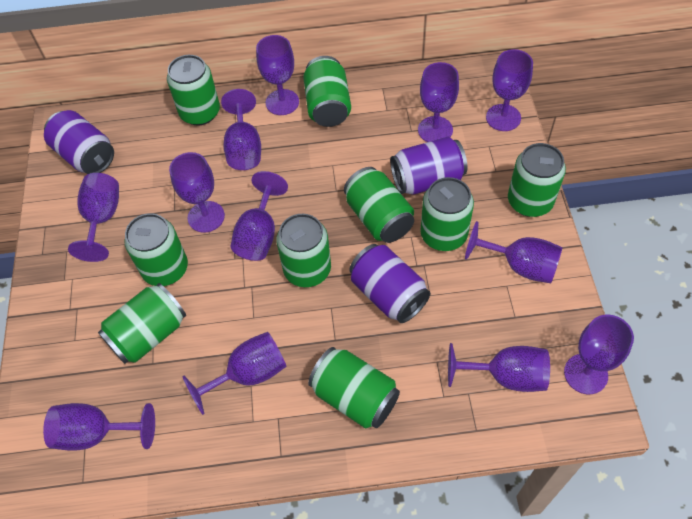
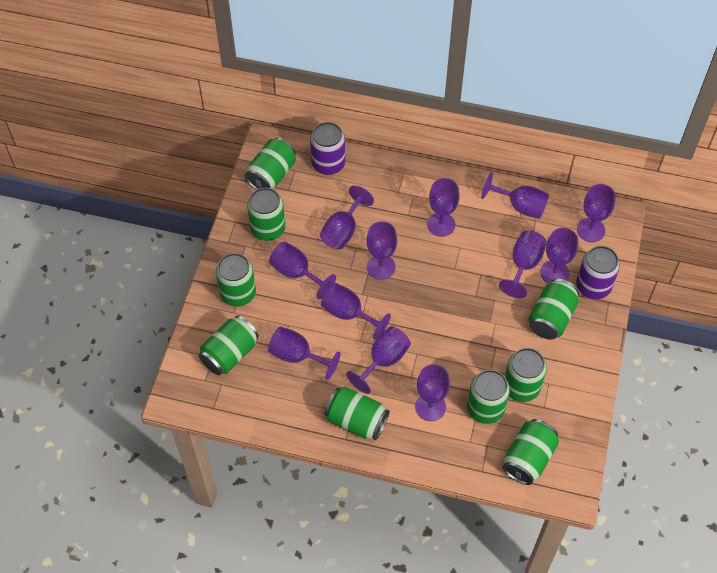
purple can: 3 -> 2

